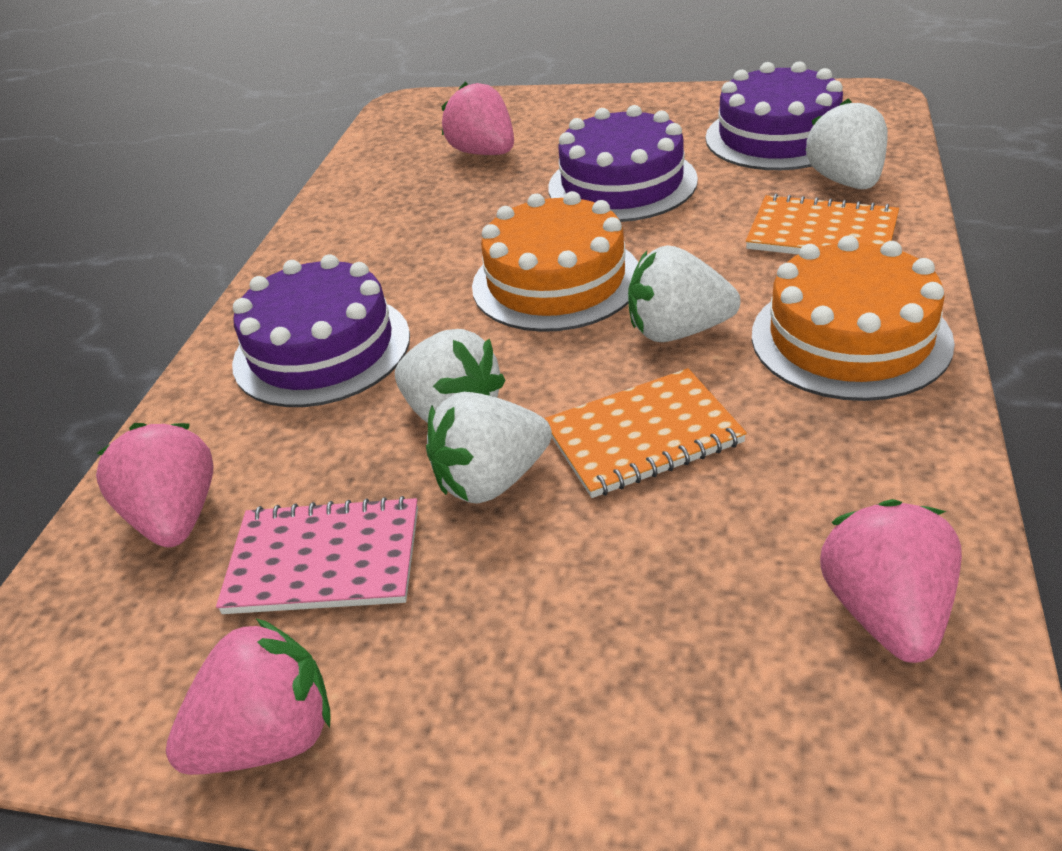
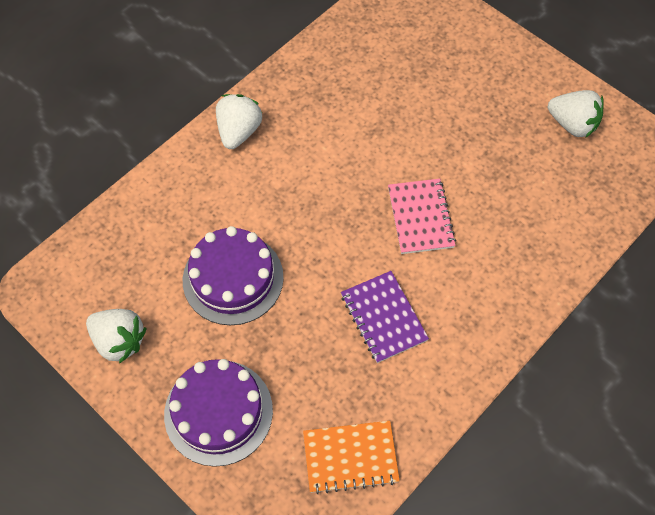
orange cake: 2 -> 0
orange notebook: 2 -> 1
pink strawberry: 4 -> 0
purple cake: 3 -> 2
purple notebook: 0 -> 1
white strawberry: 4 -> 3

